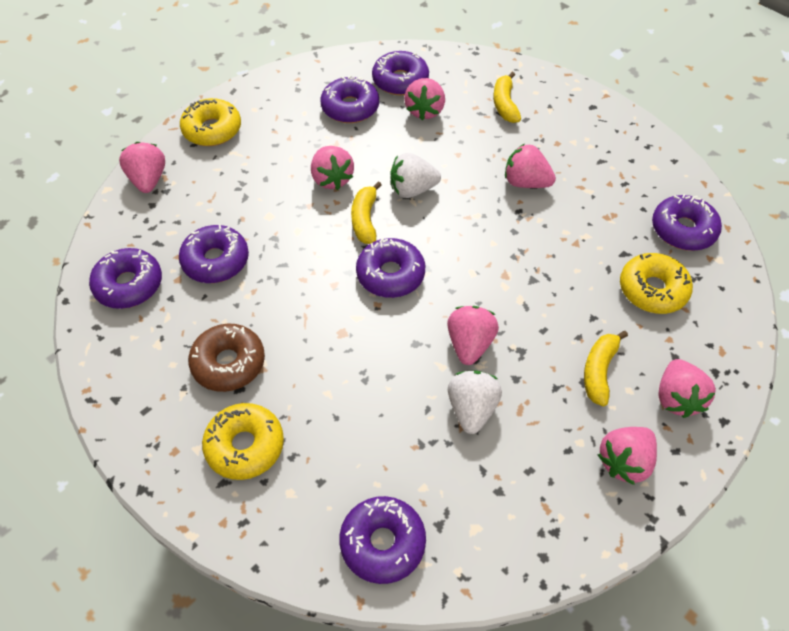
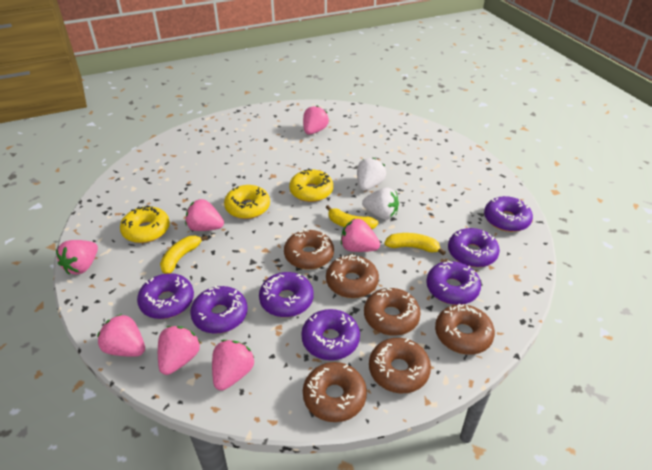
brown donut: 1 -> 6

